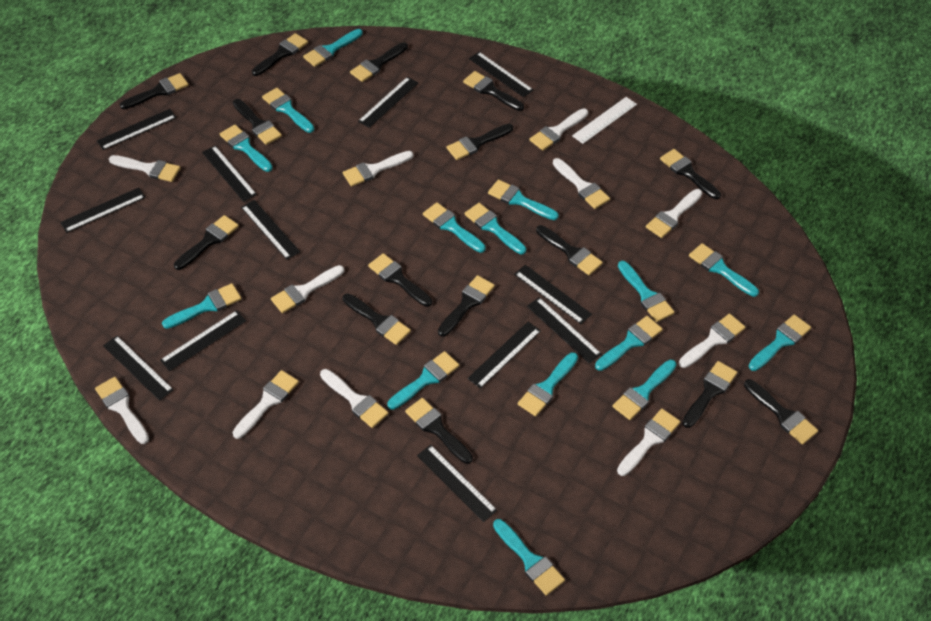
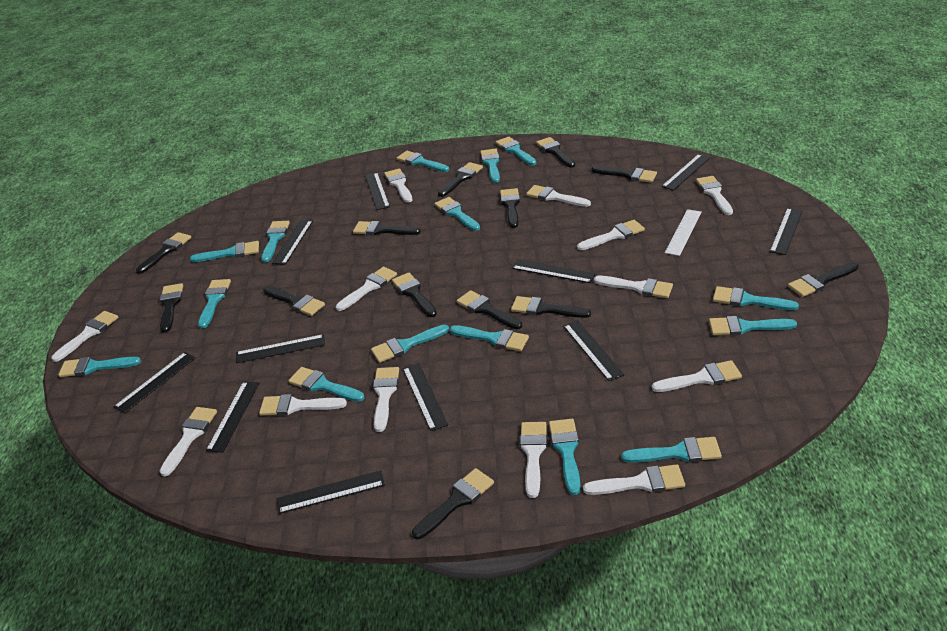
black brush: 15 -> 13
black ruler: 12 -> 11
white brush: 11 -> 13

